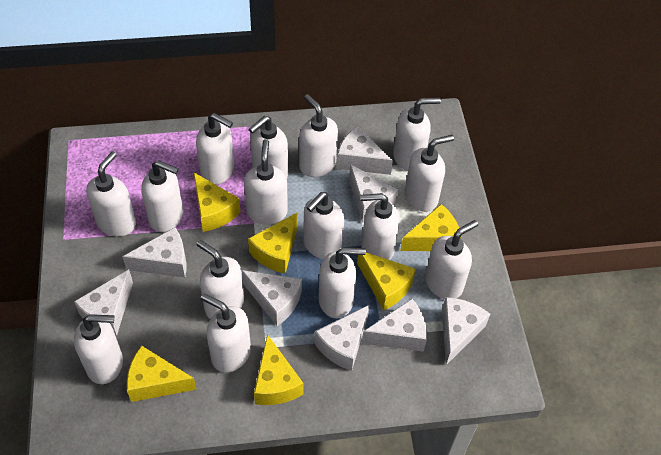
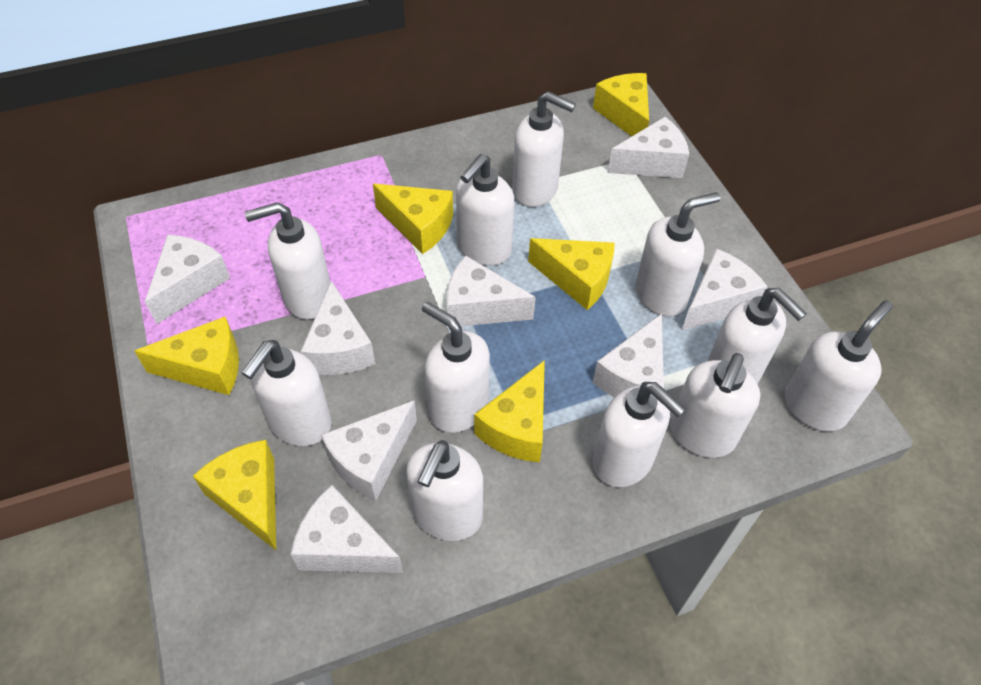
white soap dispenser: 15 -> 11

